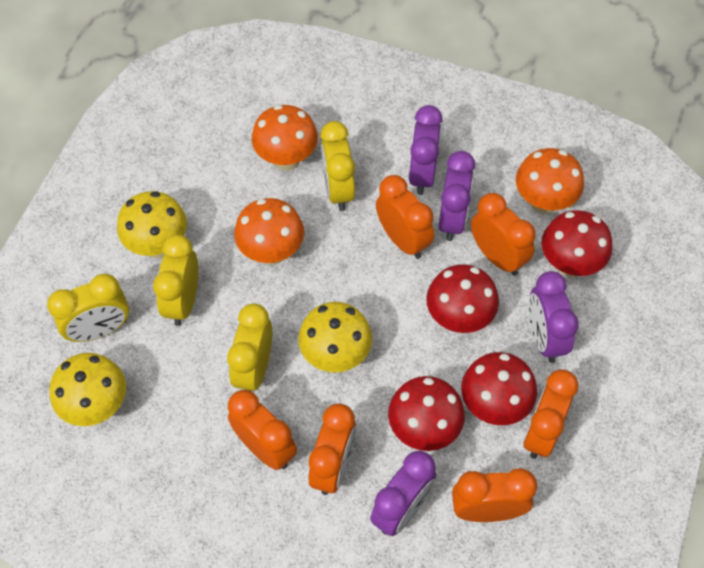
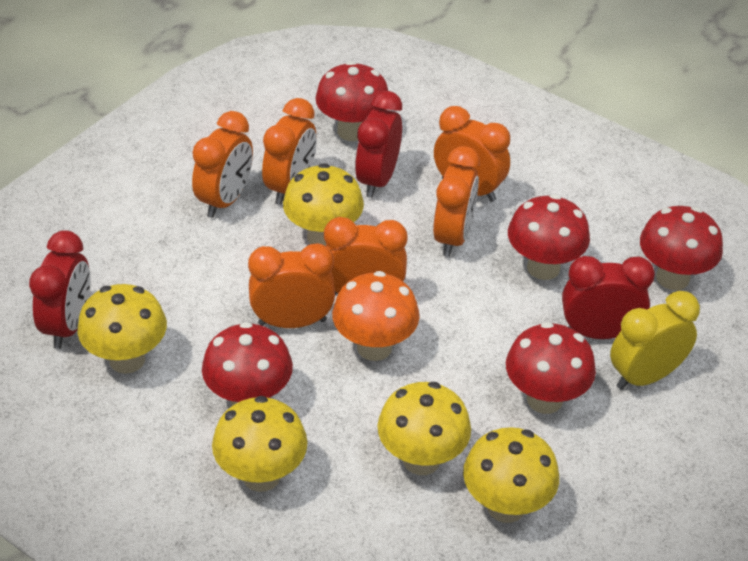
orange mushroom: 3 -> 1
purple clock: 4 -> 0
red clock: 0 -> 3
red mushroom: 4 -> 5
yellow clock: 4 -> 1
yellow mushroom: 3 -> 5

